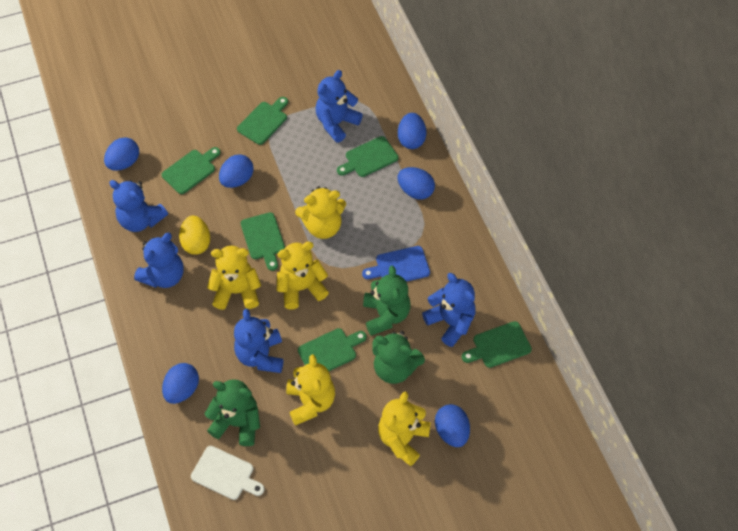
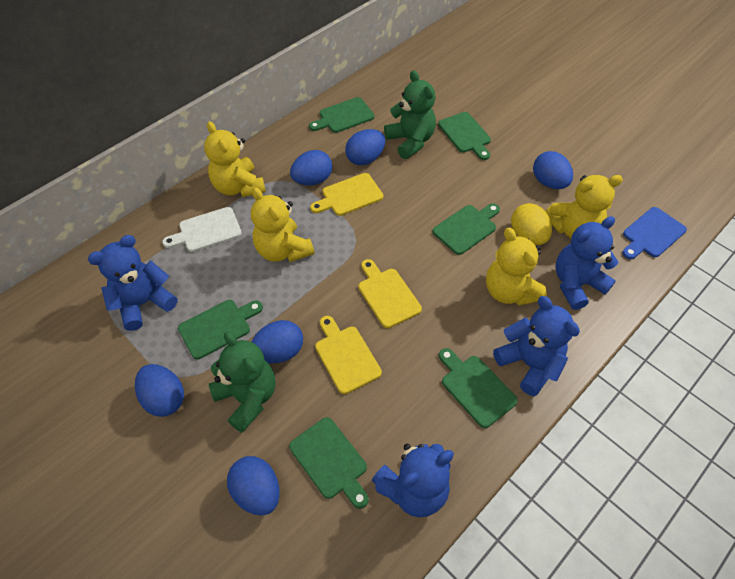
blue teddy bear: 5 -> 4
green teddy bear: 3 -> 2
yellow cutting board: 0 -> 3
yellow teddy bear: 5 -> 4

